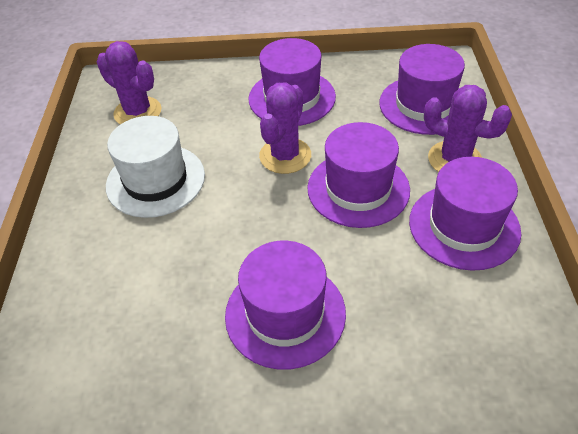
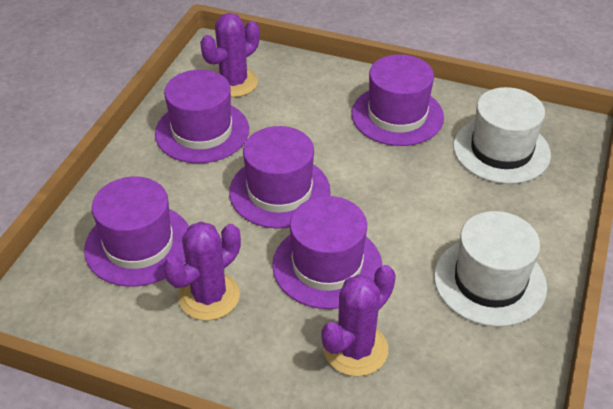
white hat: 1 -> 2

